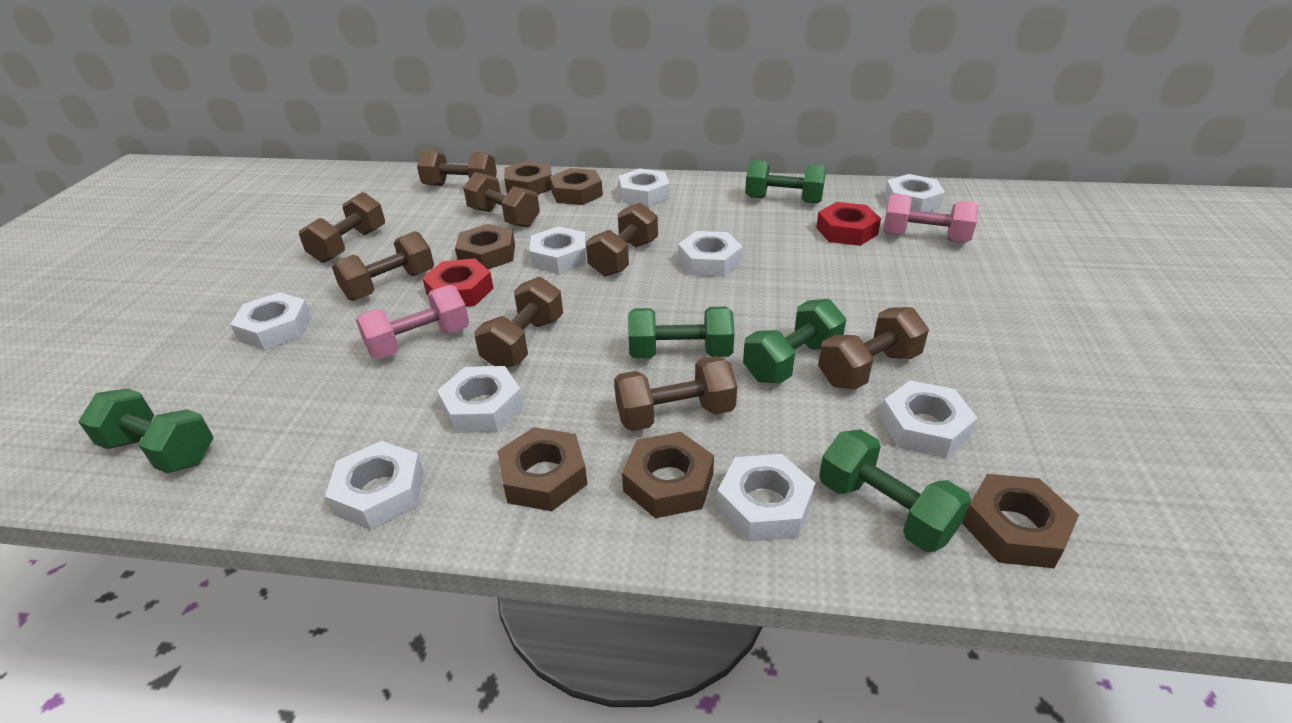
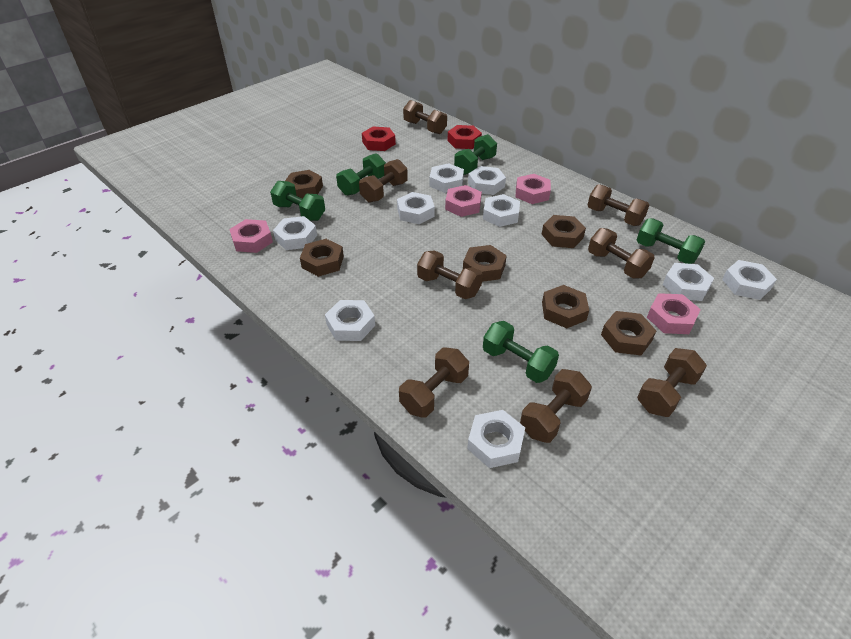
pink dumbbell: 2 -> 0
pink nut: 0 -> 4

